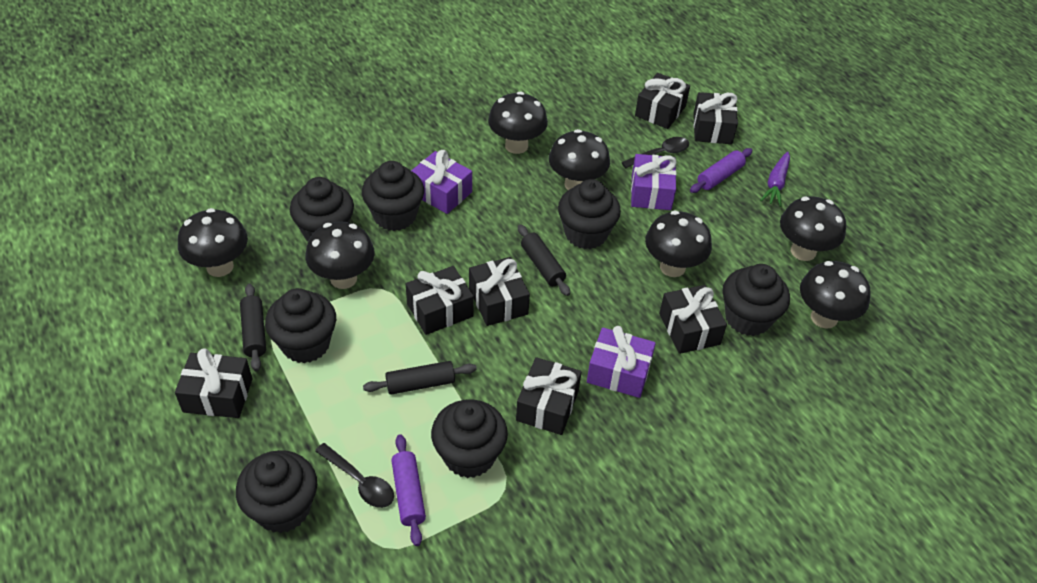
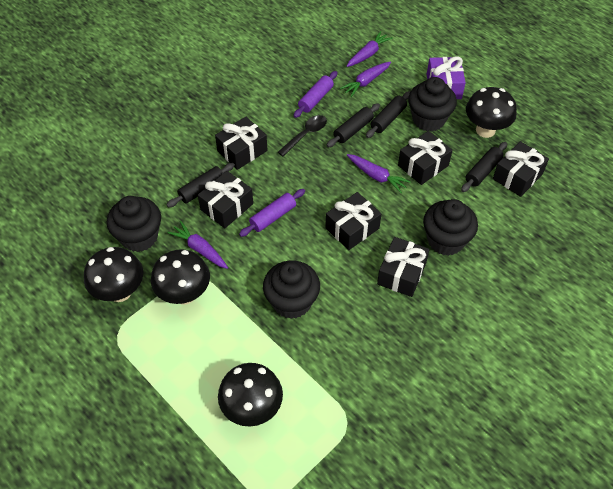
black cupcake: 7 -> 4
black gift: 7 -> 6
black mushroom: 7 -> 4
black rolling pin: 3 -> 4
black spoon: 2 -> 1
purple carrot: 1 -> 4
purple gift: 3 -> 1

